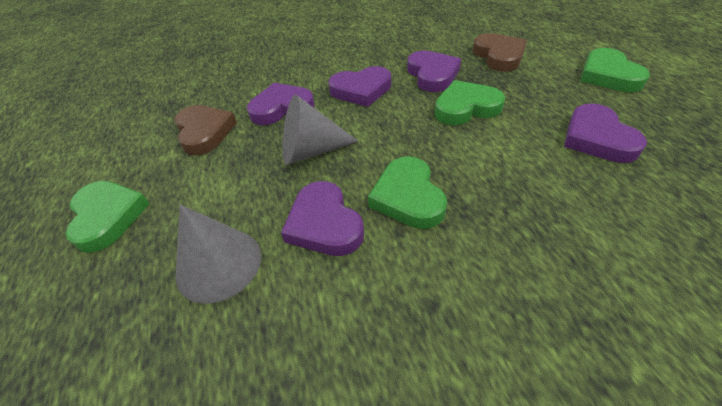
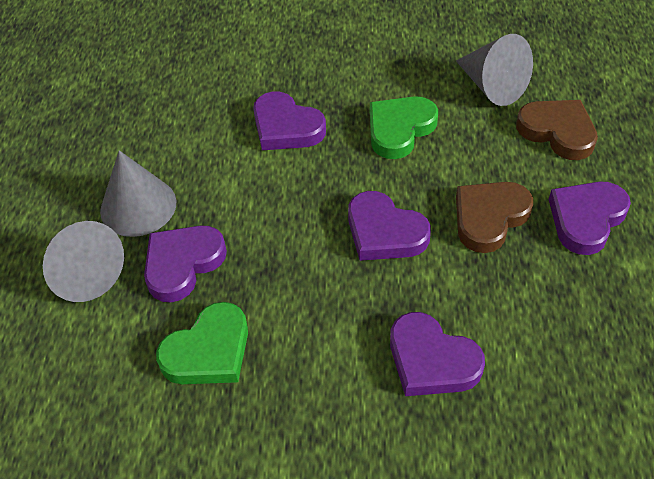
green heart: 4 -> 2
grey cone: 2 -> 3

